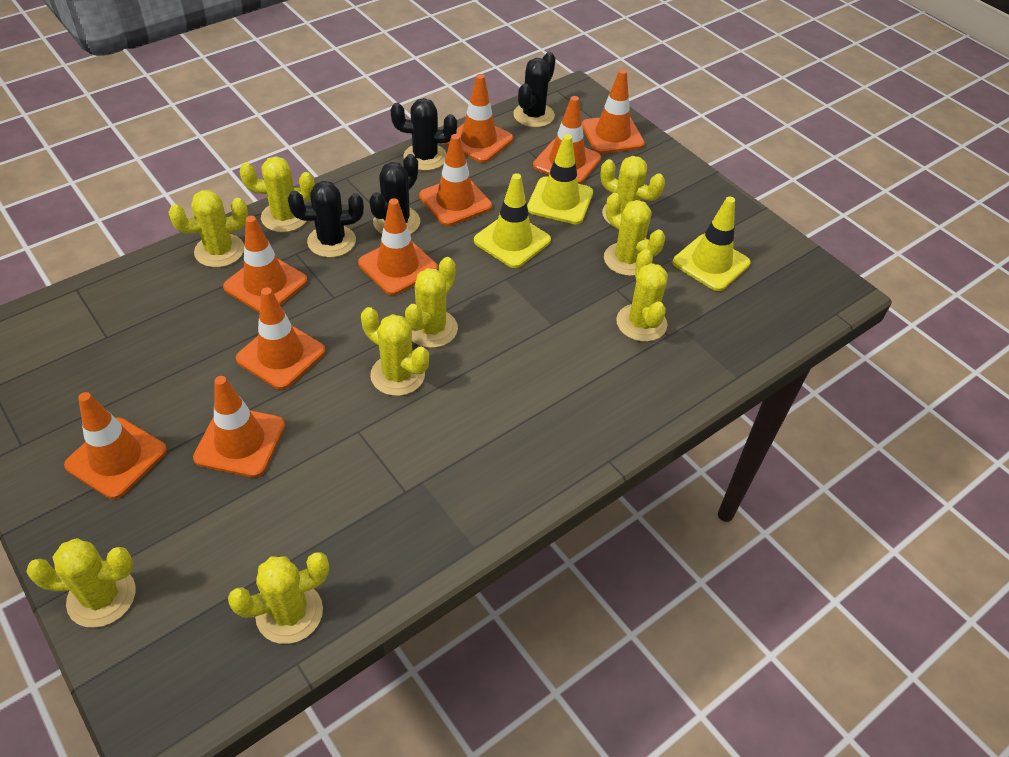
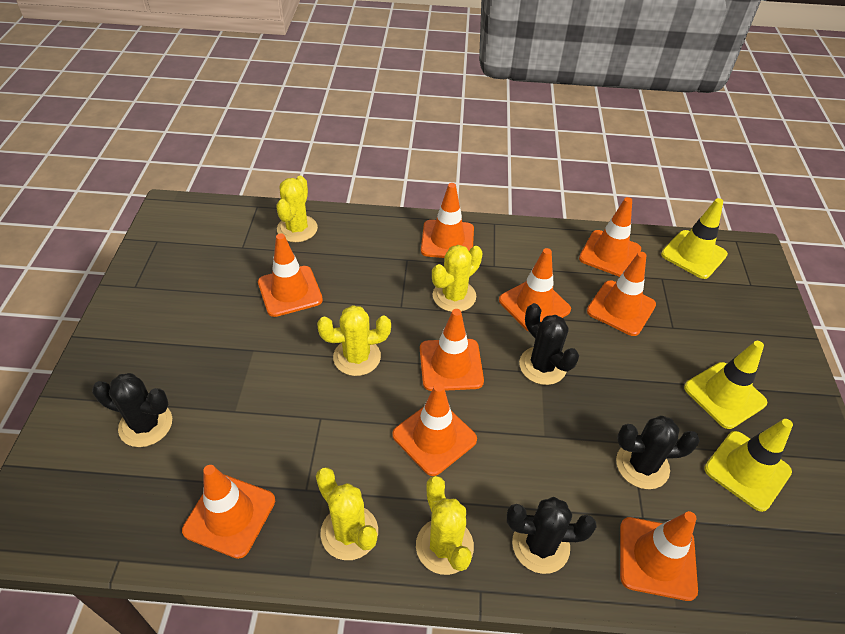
yellow cactus: 9 -> 5

